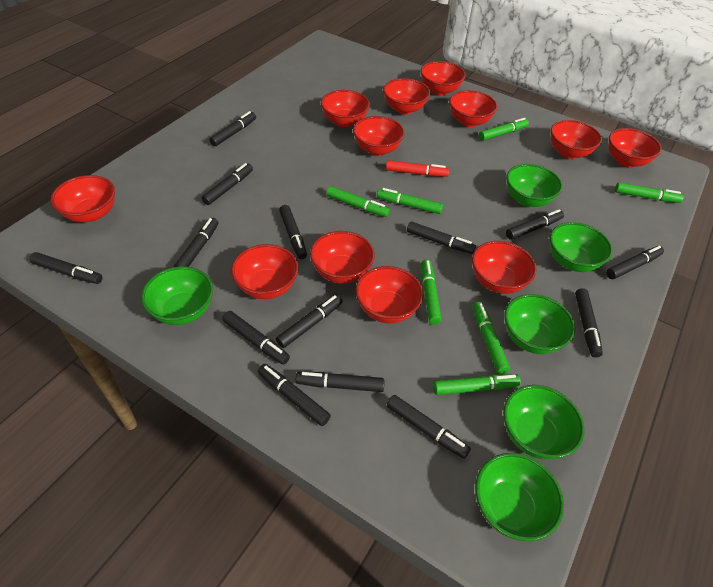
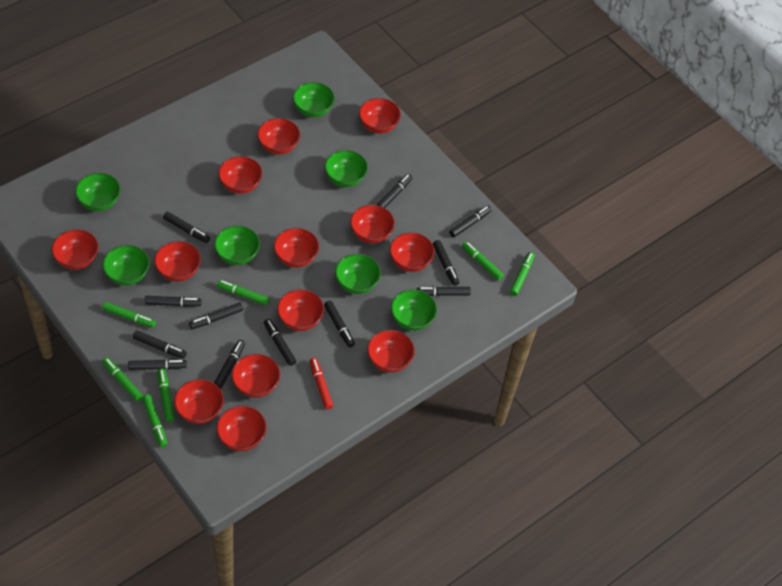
black marker: 14 -> 12
green bowl: 6 -> 7
red bowl: 12 -> 13

